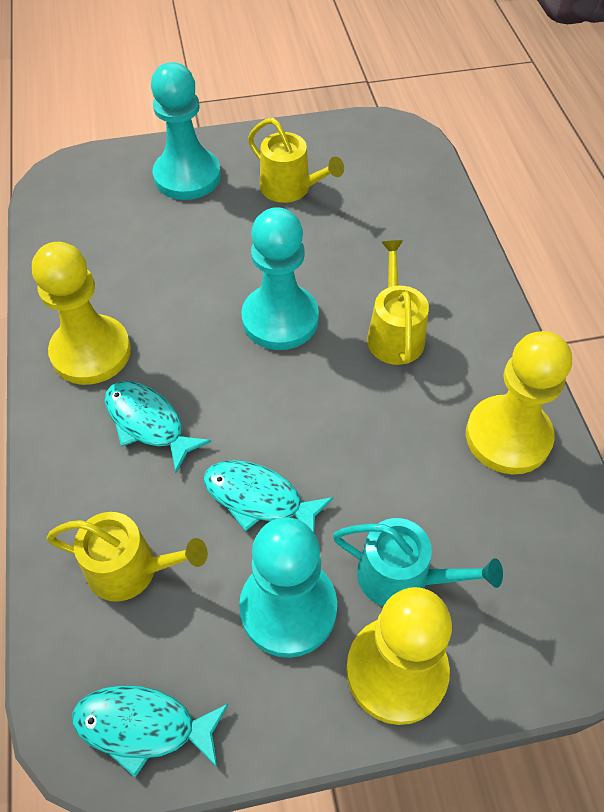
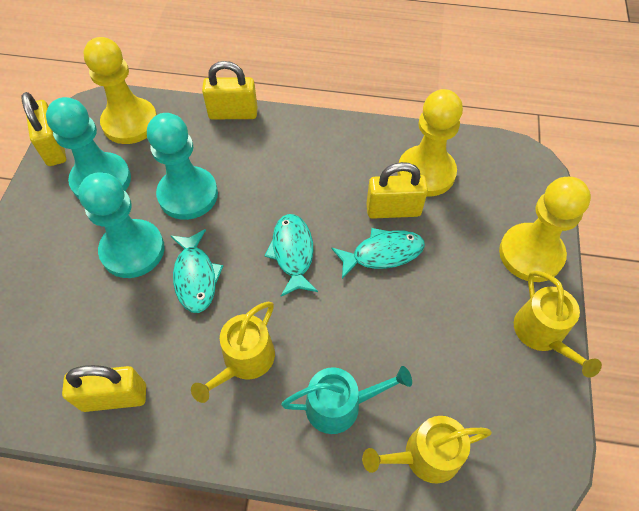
yellow padlock: 0 -> 4

